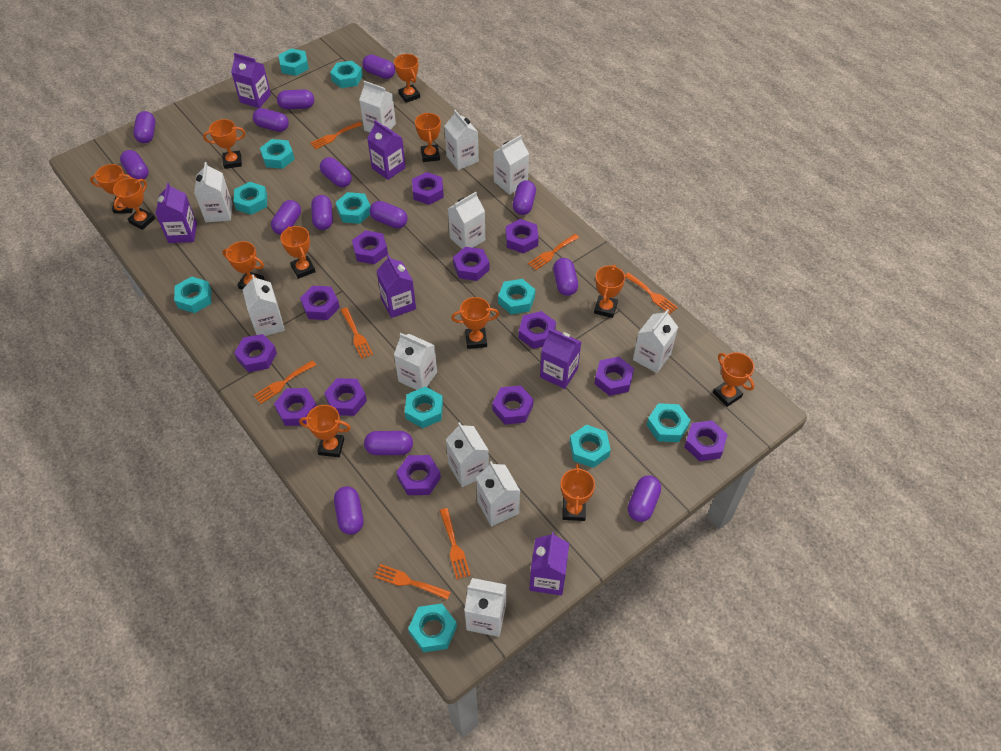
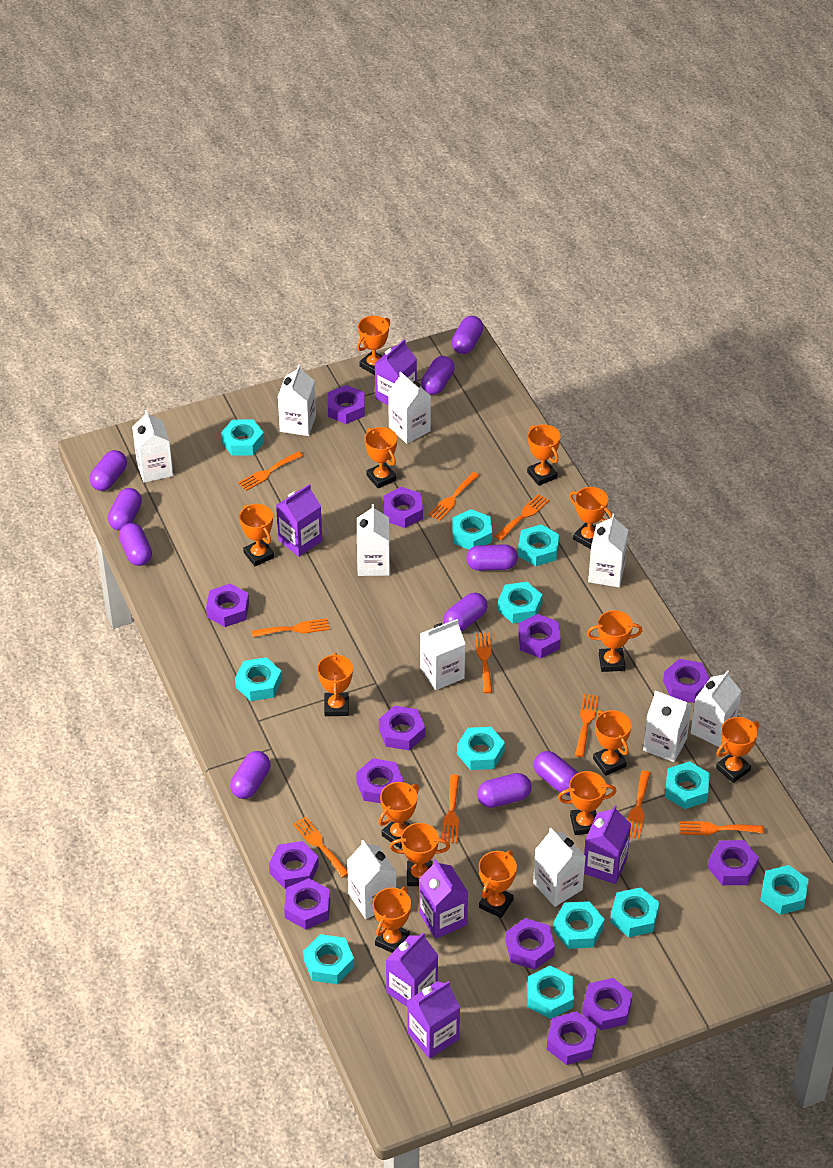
orange fork: 7 -> 10
orange trophy: 12 -> 14
purple capsule: 14 -> 10
turquoise nut: 11 -> 12
white carton: 11 -> 10

